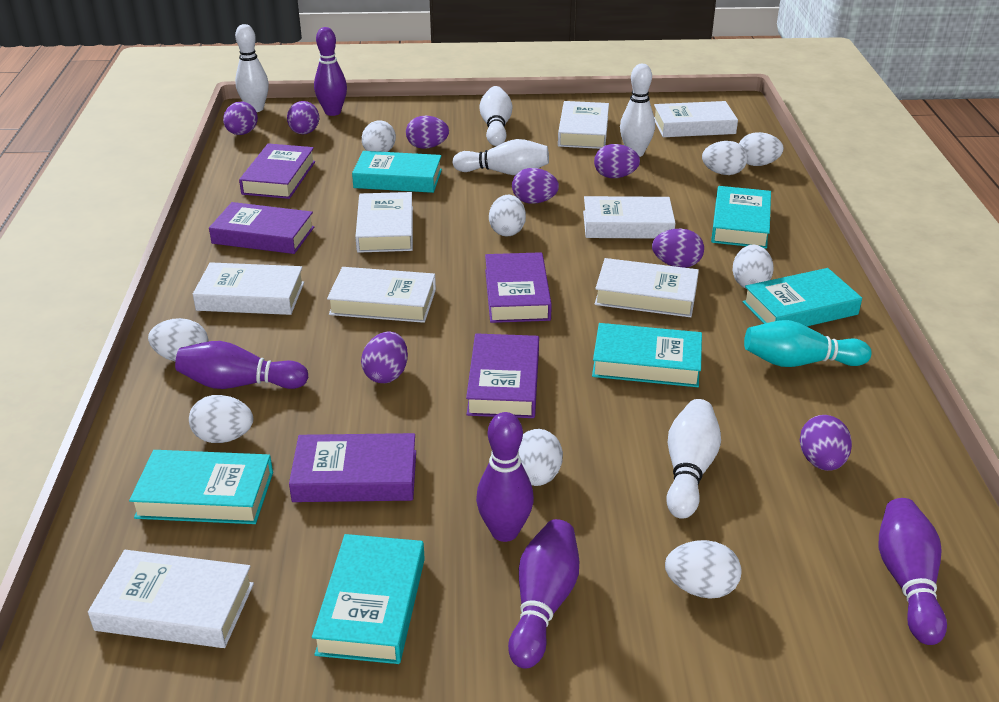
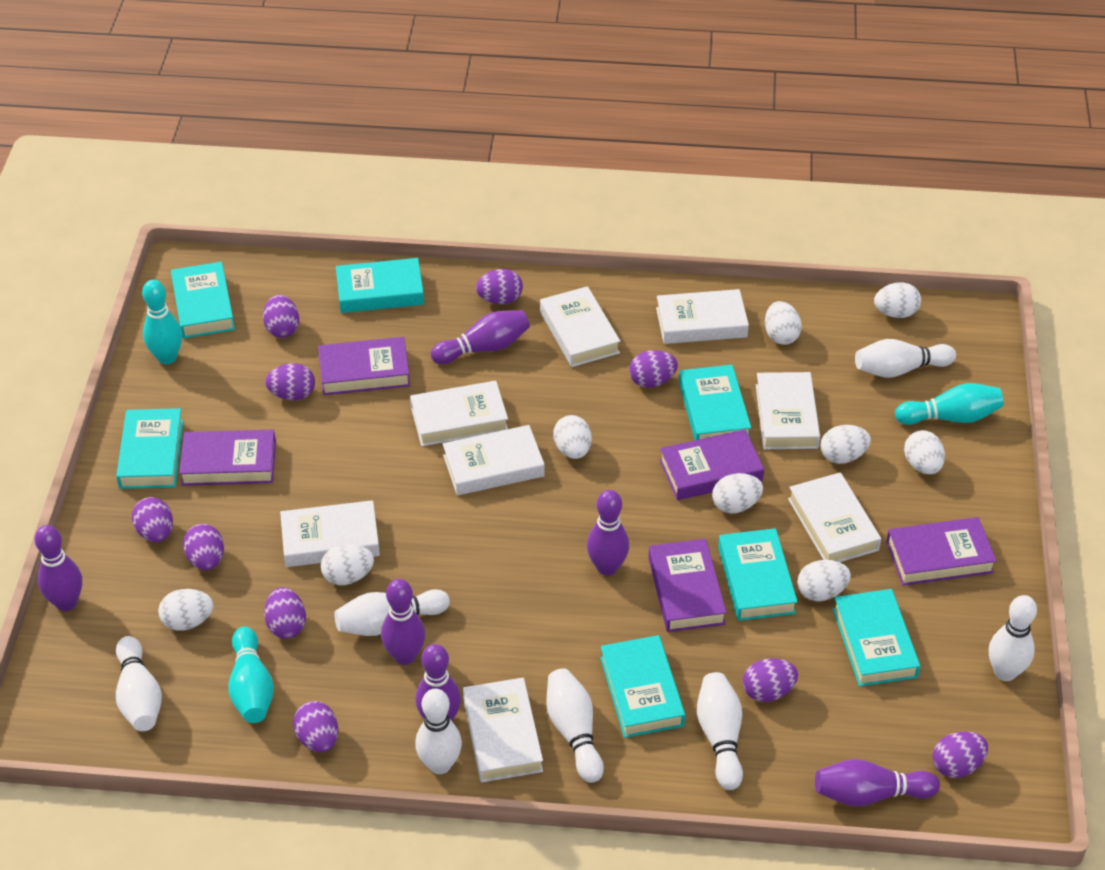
purple bowling pin: 5 -> 6
purple egg: 8 -> 10
turquoise book: 6 -> 7
turquoise bowling pin: 1 -> 3
white bowling pin: 5 -> 7

